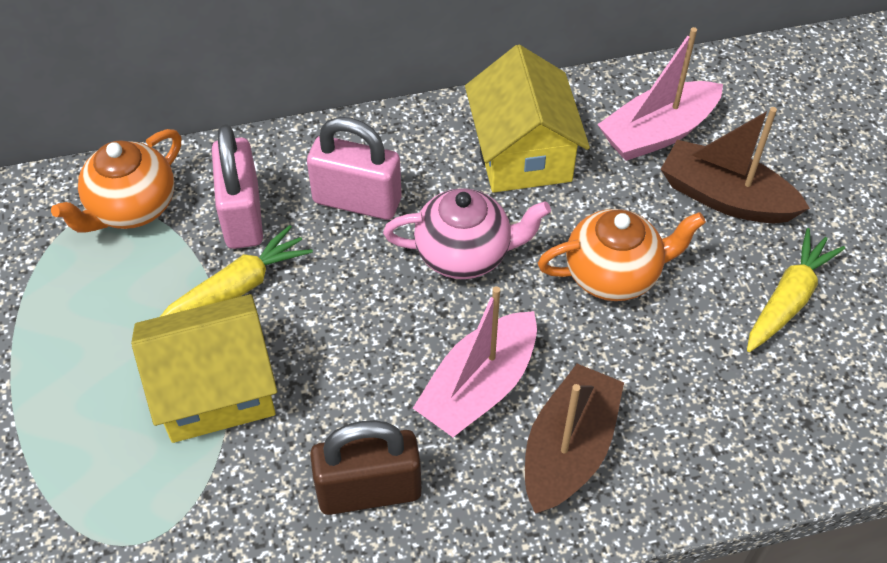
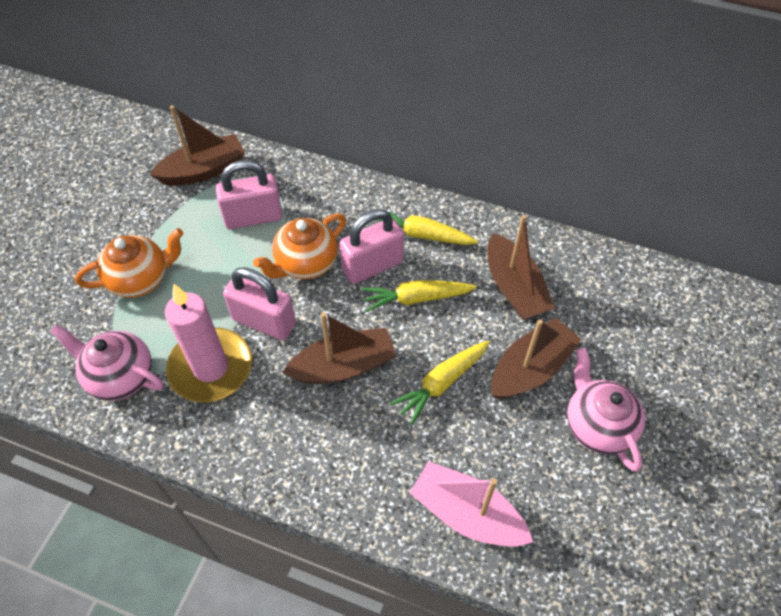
brown boat: 2 -> 4
brown padlock: 1 -> 0
pink boat: 2 -> 1
pink candle: 0 -> 1
pink padlock: 2 -> 3
pink teapot: 1 -> 2
yellow carrot: 2 -> 3
yellow house: 2 -> 0

